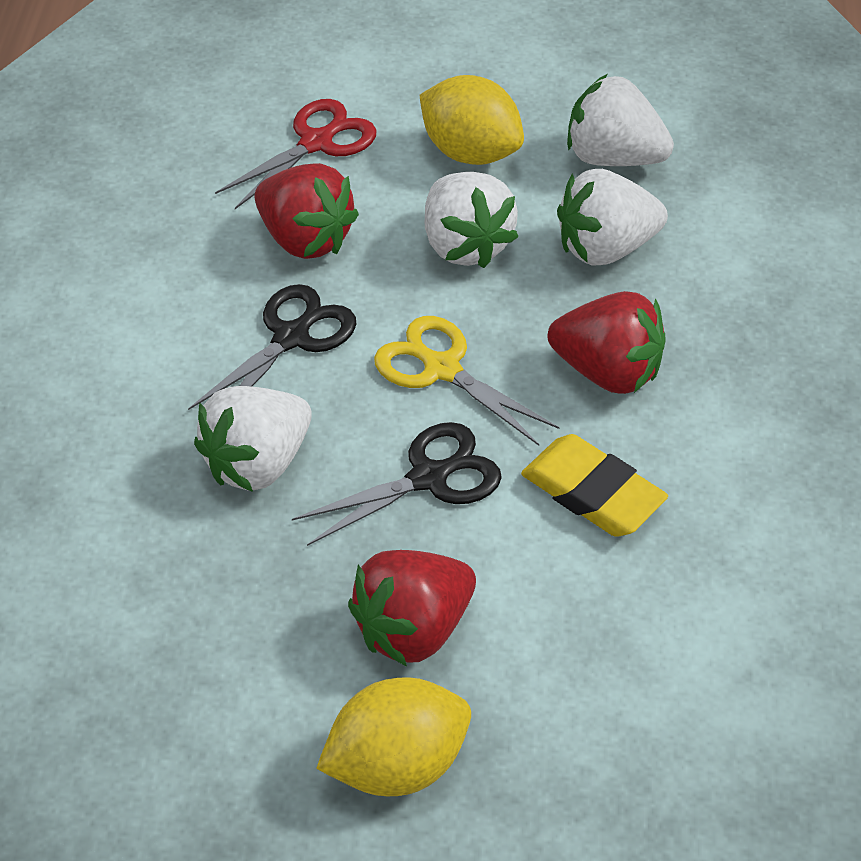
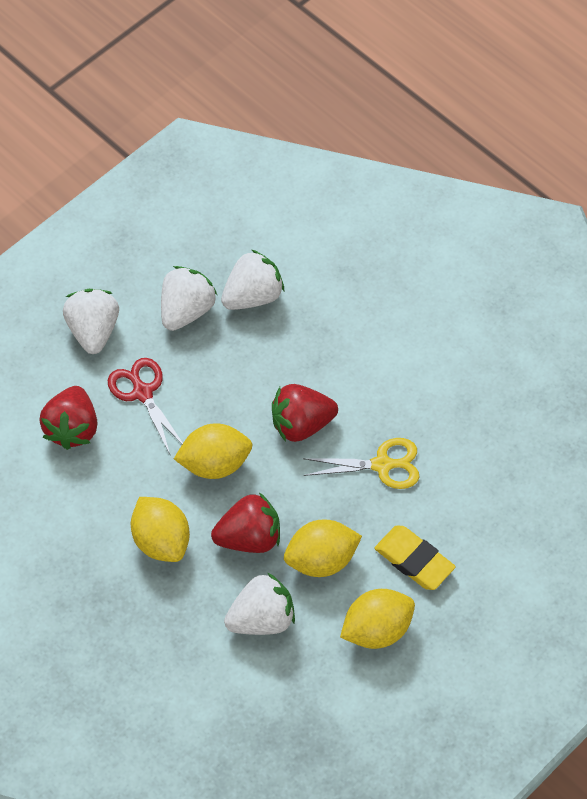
black scissors: 2 -> 0
yellow lemon: 2 -> 4

